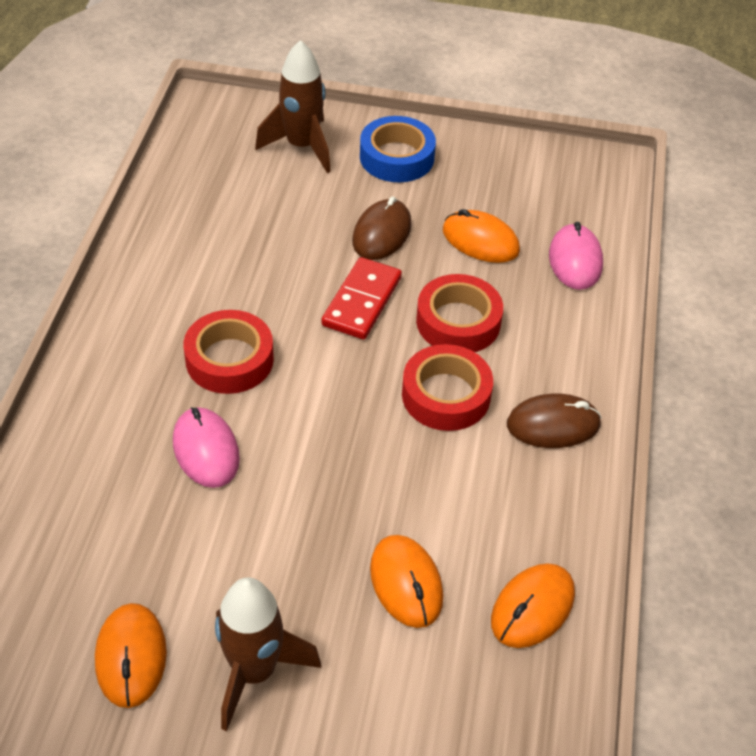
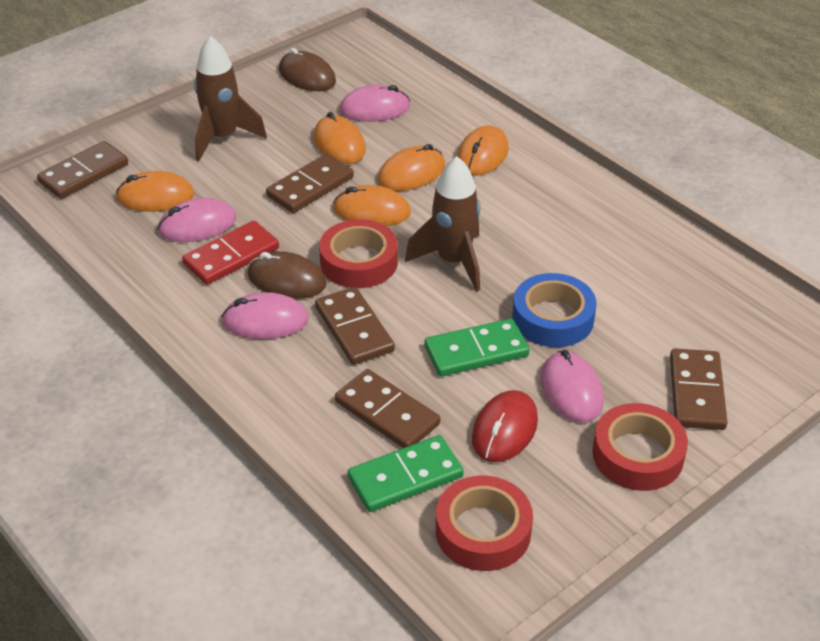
brown domino: 0 -> 5
green domino: 0 -> 2
orange mouse: 4 -> 5
pink mouse: 2 -> 4
red mouse: 0 -> 1

